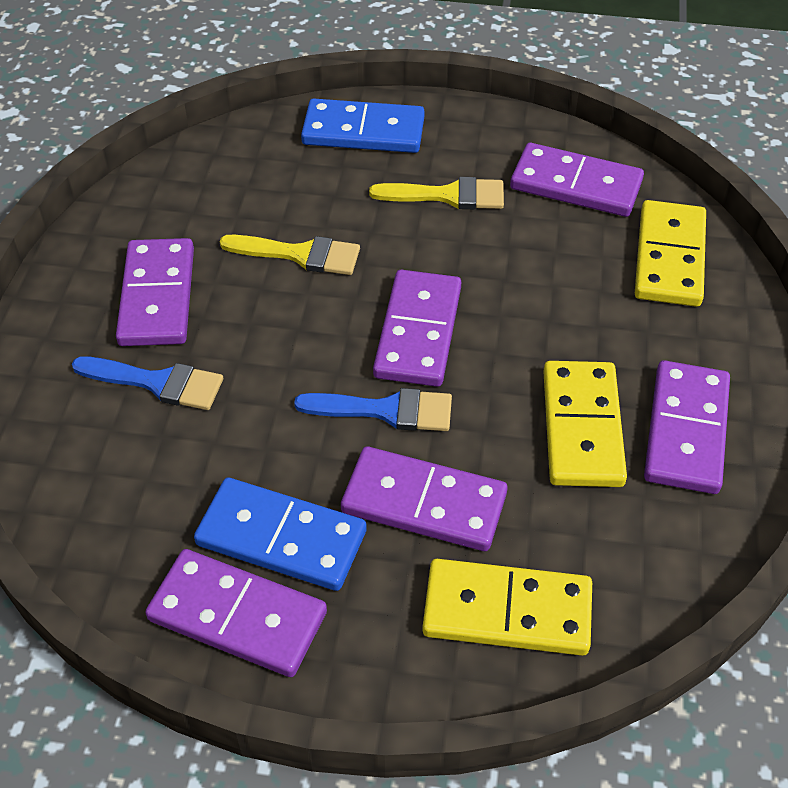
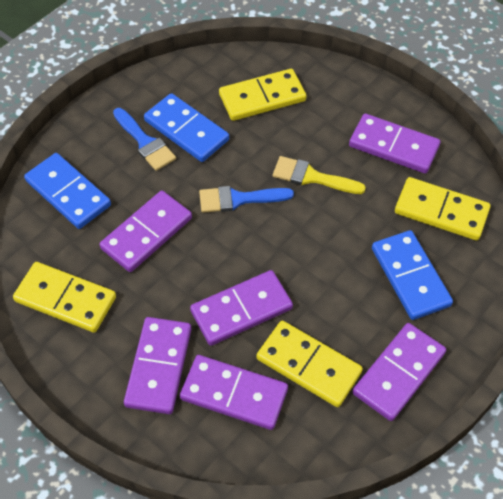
blue domino: 2 -> 3
yellow brush: 2 -> 1
yellow domino: 3 -> 4

